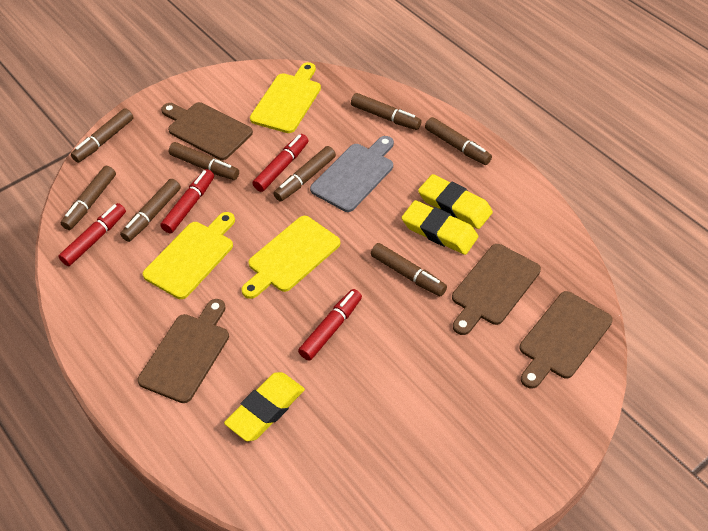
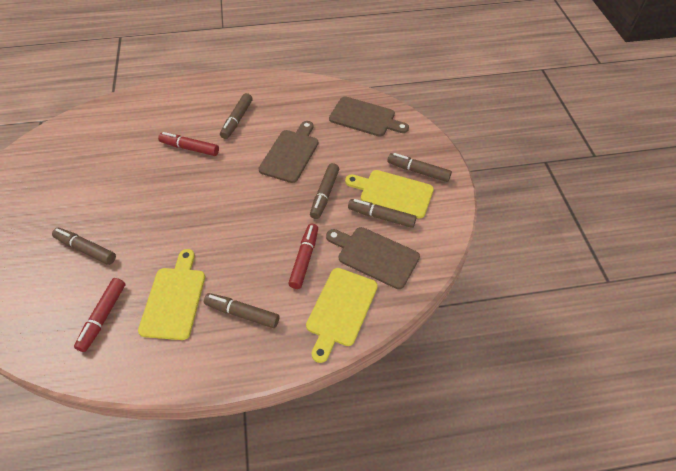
brown cutting board: 4 -> 3
brown marker: 8 -> 6
grey cutting board: 1 -> 0
red marker: 4 -> 3
yellow eraser: 3 -> 0

